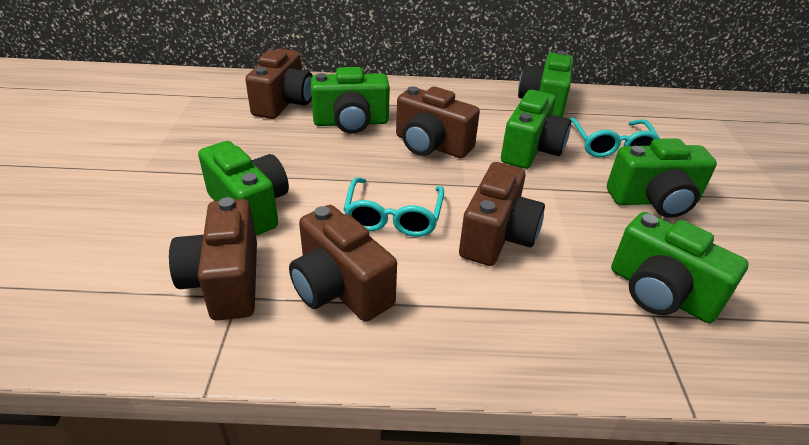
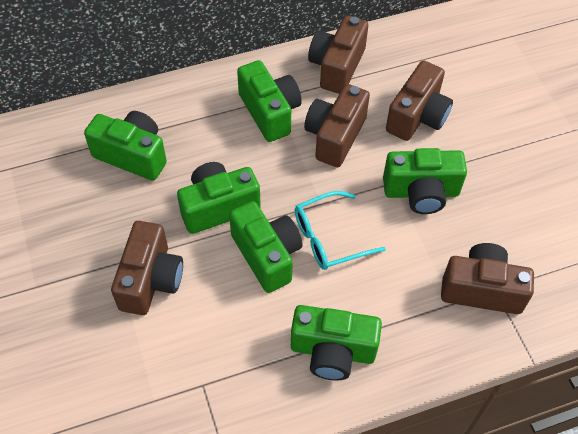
turquoise glasses: 2 -> 1

